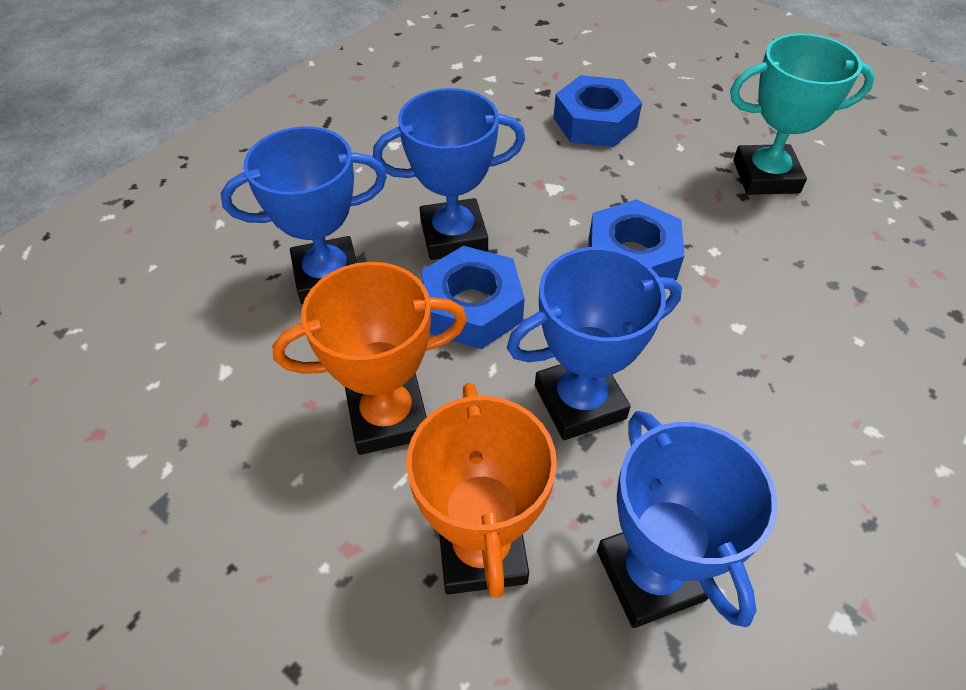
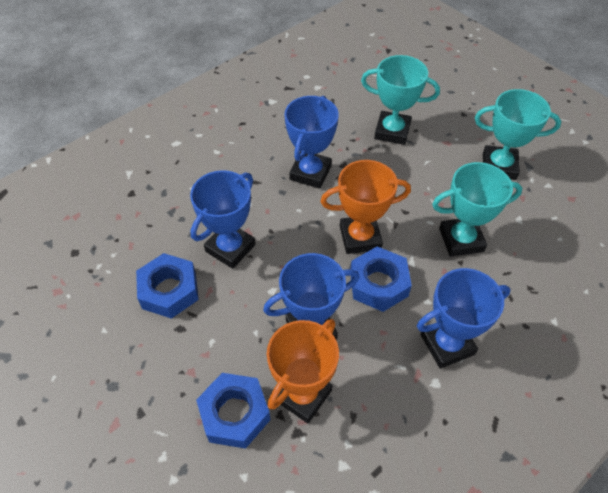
turquoise trophy: 1 -> 3

